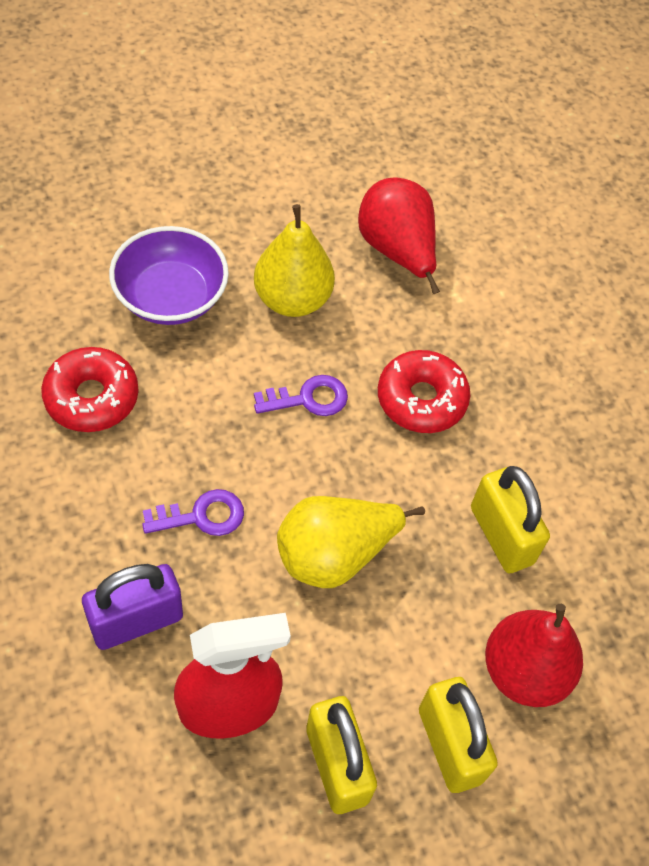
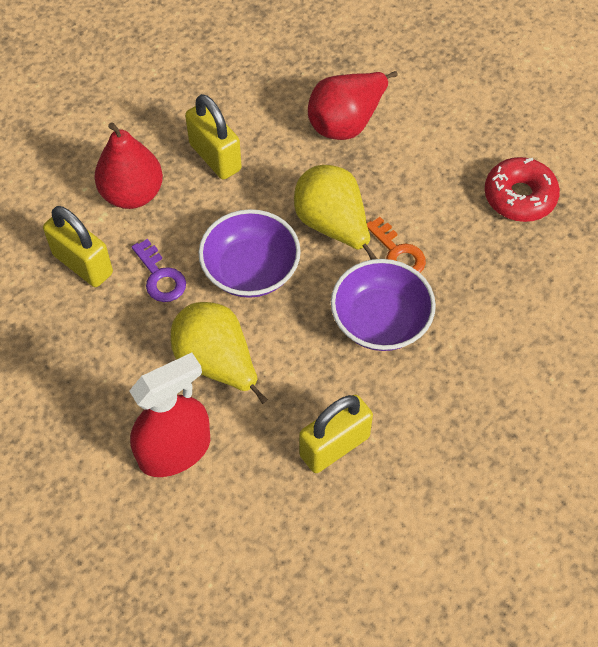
orange key: 0 -> 1
purple bowl: 1 -> 2
purple key: 2 -> 1
purple padlock: 1 -> 0
red donut: 2 -> 1

